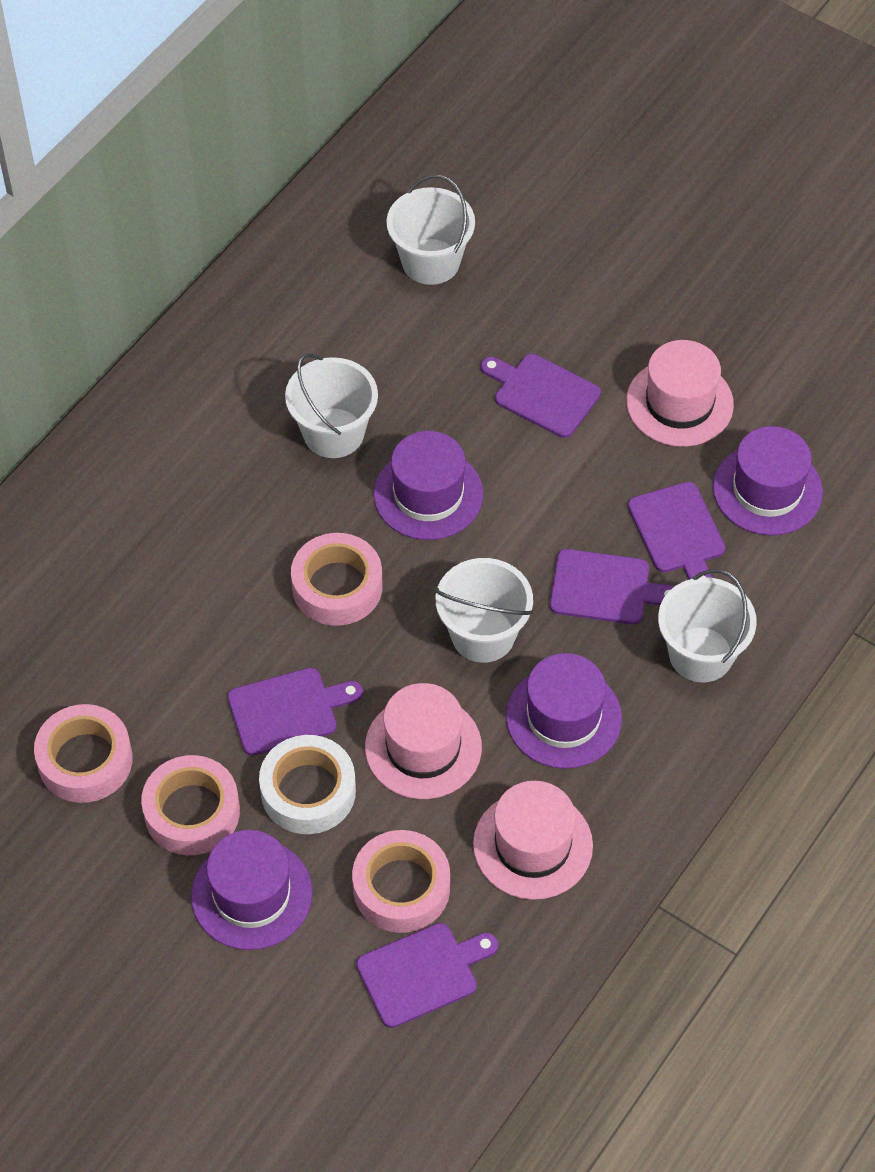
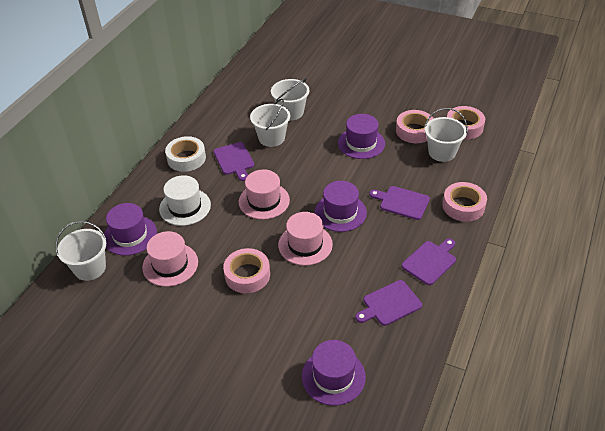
purple cutting board: 5 -> 4
white hat: 0 -> 1

